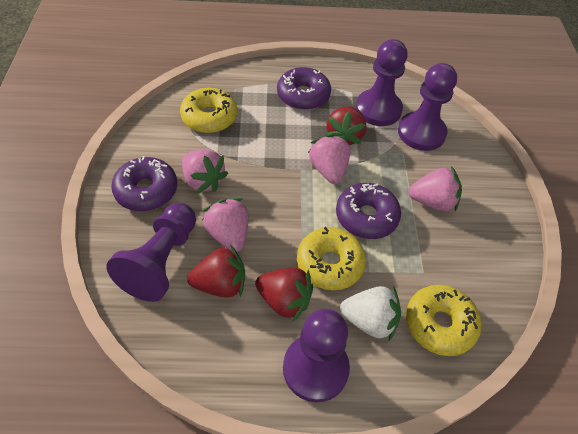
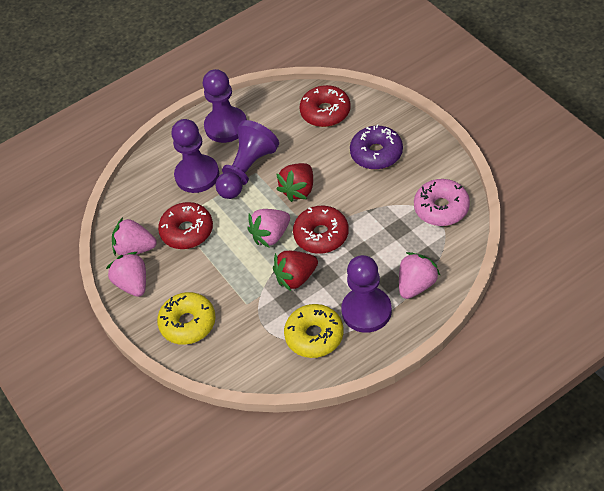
pink donut: 0 -> 1
purple donut: 3 -> 1
red donut: 0 -> 3
red strawberry: 3 -> 2
white strawberry: 1 -> 0
yellow donut: 3 -> 2

